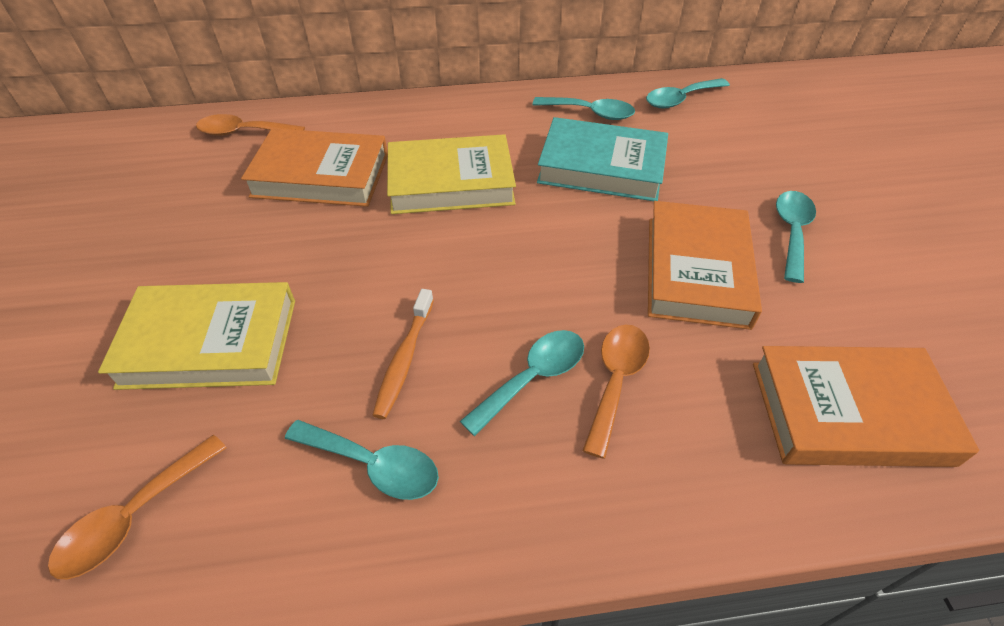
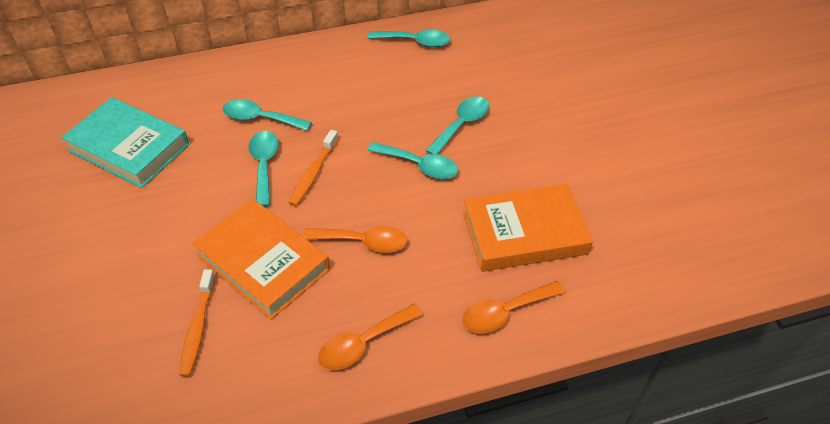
orange book: 3 -> 2
orange toothbrush: 1 -> 2
yellow book: 2 -> 0

